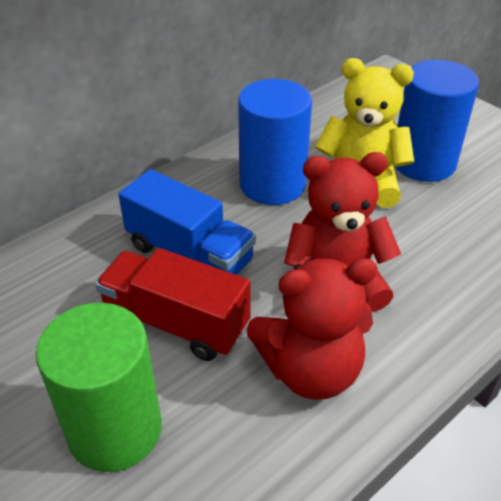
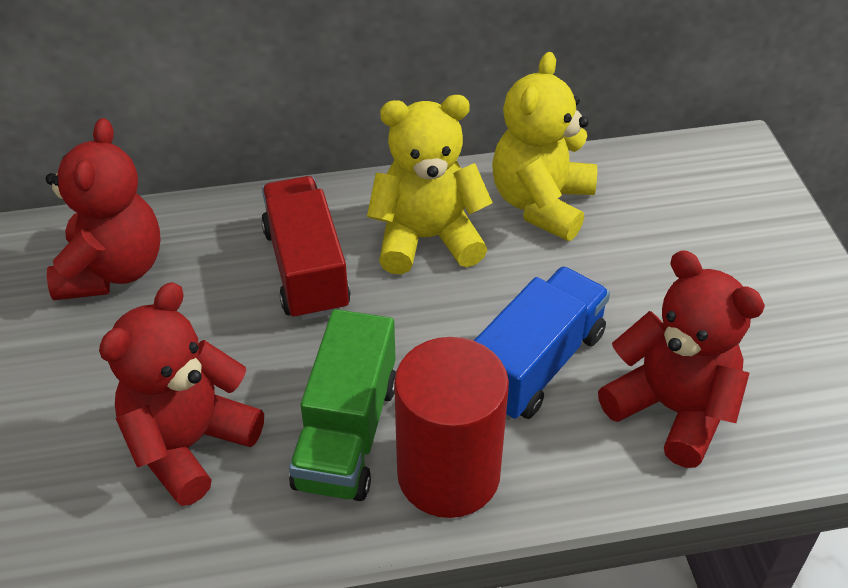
blue cylinder: 2 -> 0
green cylinder: 1 -> 0
green truck: 0 -> 1
red cylinder: 0 -> 1
red teddy bear: 2 -> 3
yellow teddy bear: 1 -> 2

